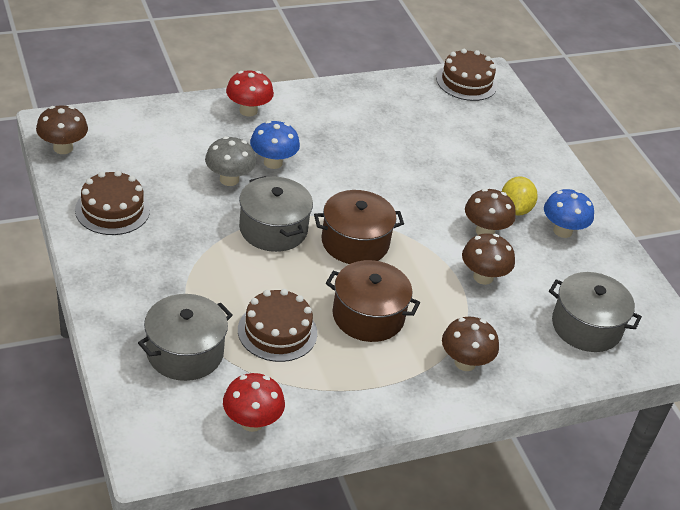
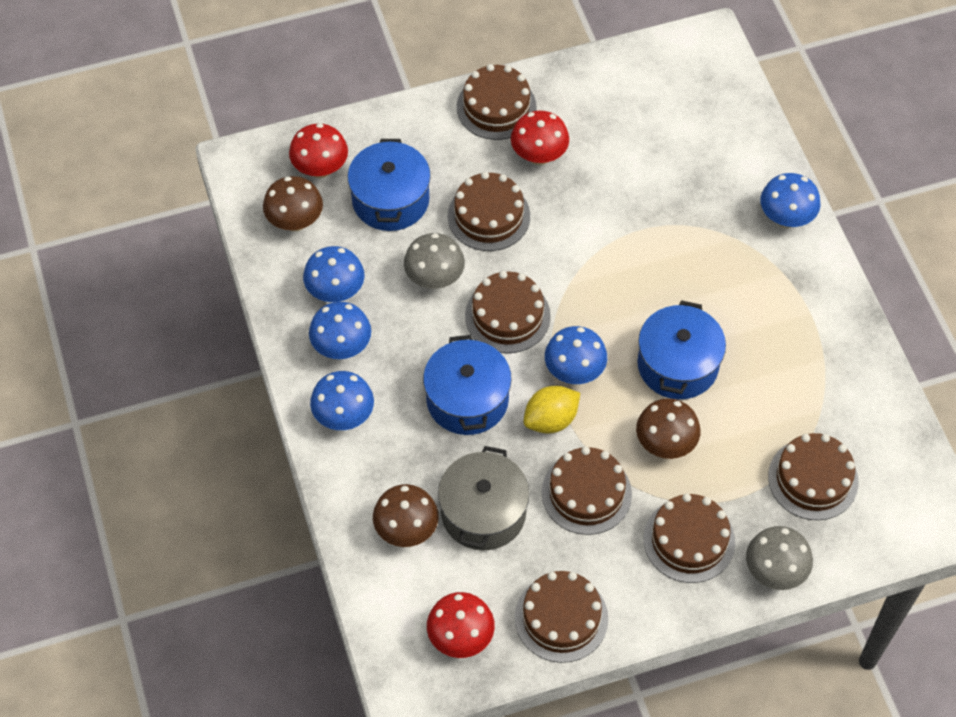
blue mushroom: 2 -> 5
blue pot: 0 -> 3
brown cake: 3 -> 7
brown mushroom: 4 -> 3
brown pot: 2 -> 0
grey mushroom: 1 -> 2
grey pot: 3 -> 1
red mushroom: 2 -> 3

